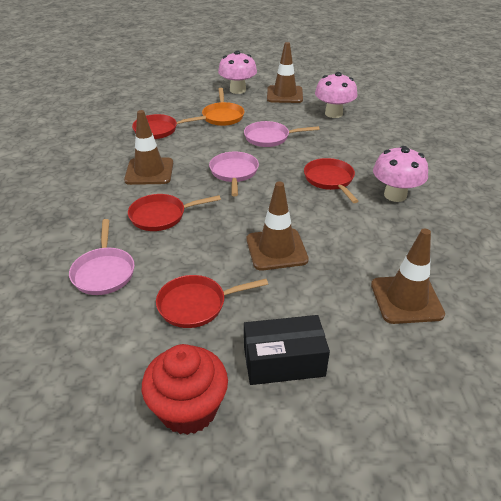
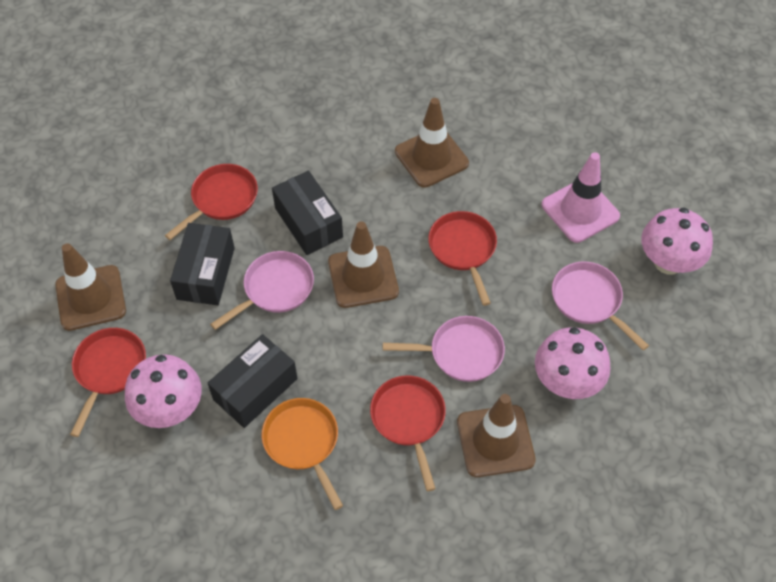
black box: 1 -> 3
pink traffic cone: 0 -> 1
red cupcake: 1 -> 0

